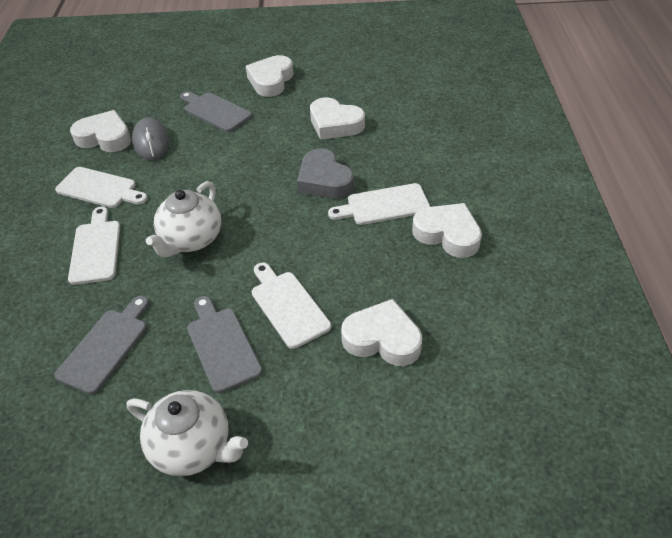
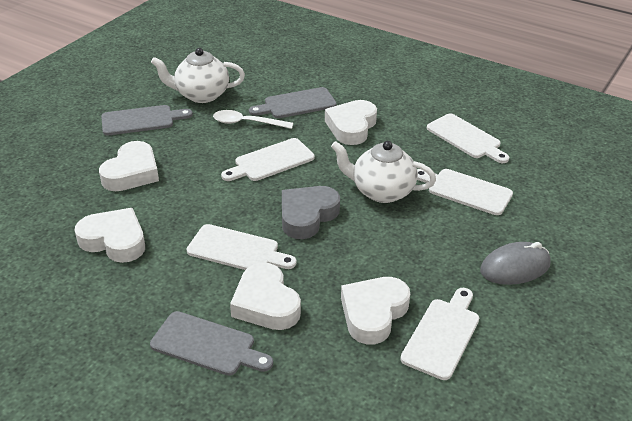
white cutting board: 4 -> 5
white spoon: 0 -> 1

